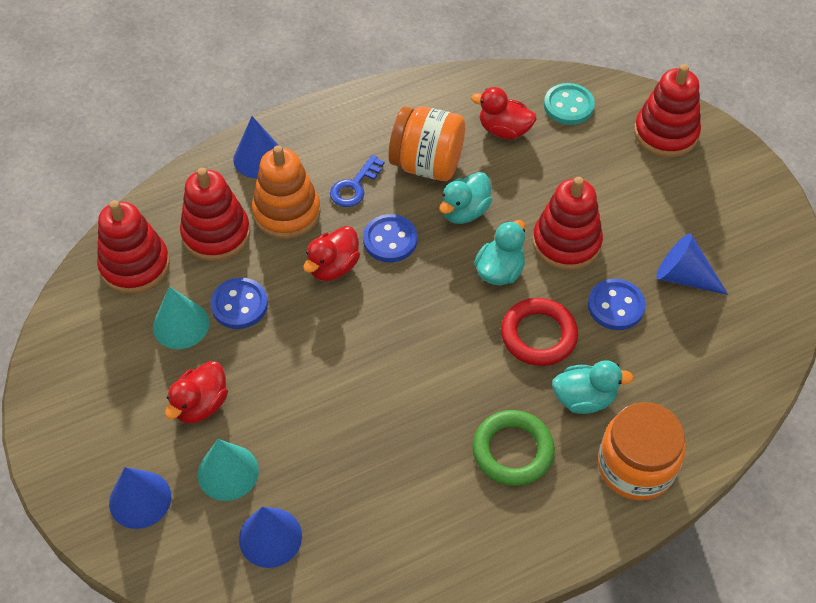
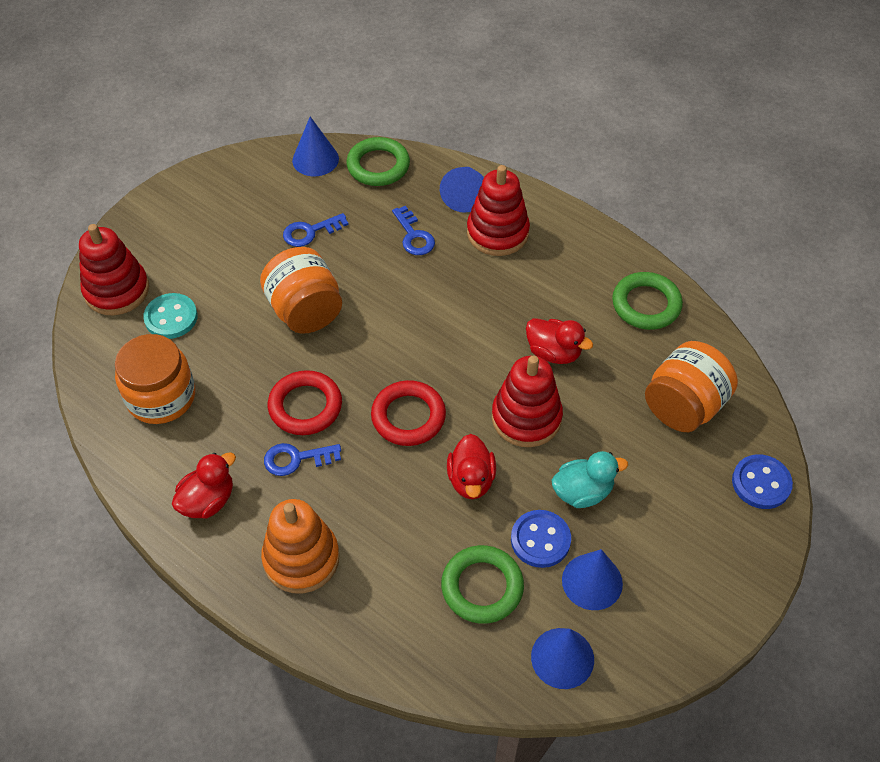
blue button: 3 -> 2
blue key: 1 -> 3
green ring: 1 -> 3
orange jar: 2 -> 3
red ring: 1 -> 2
red stacking toy: 4 -> 3
turquoise cone: 2 -> 0
turquoise duck: 3 -> 1

